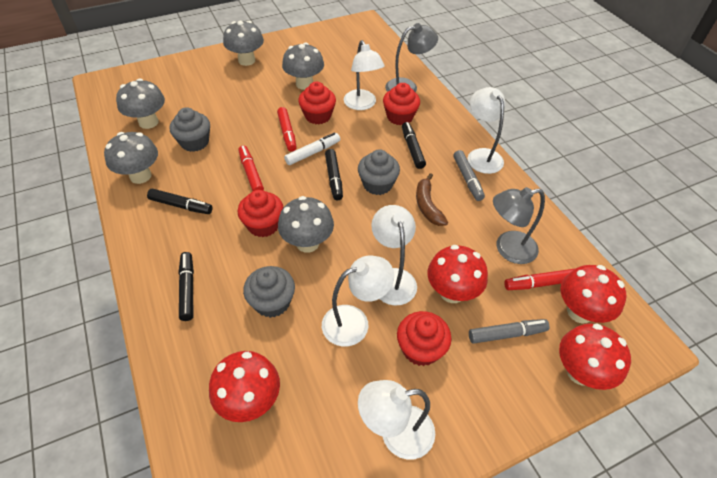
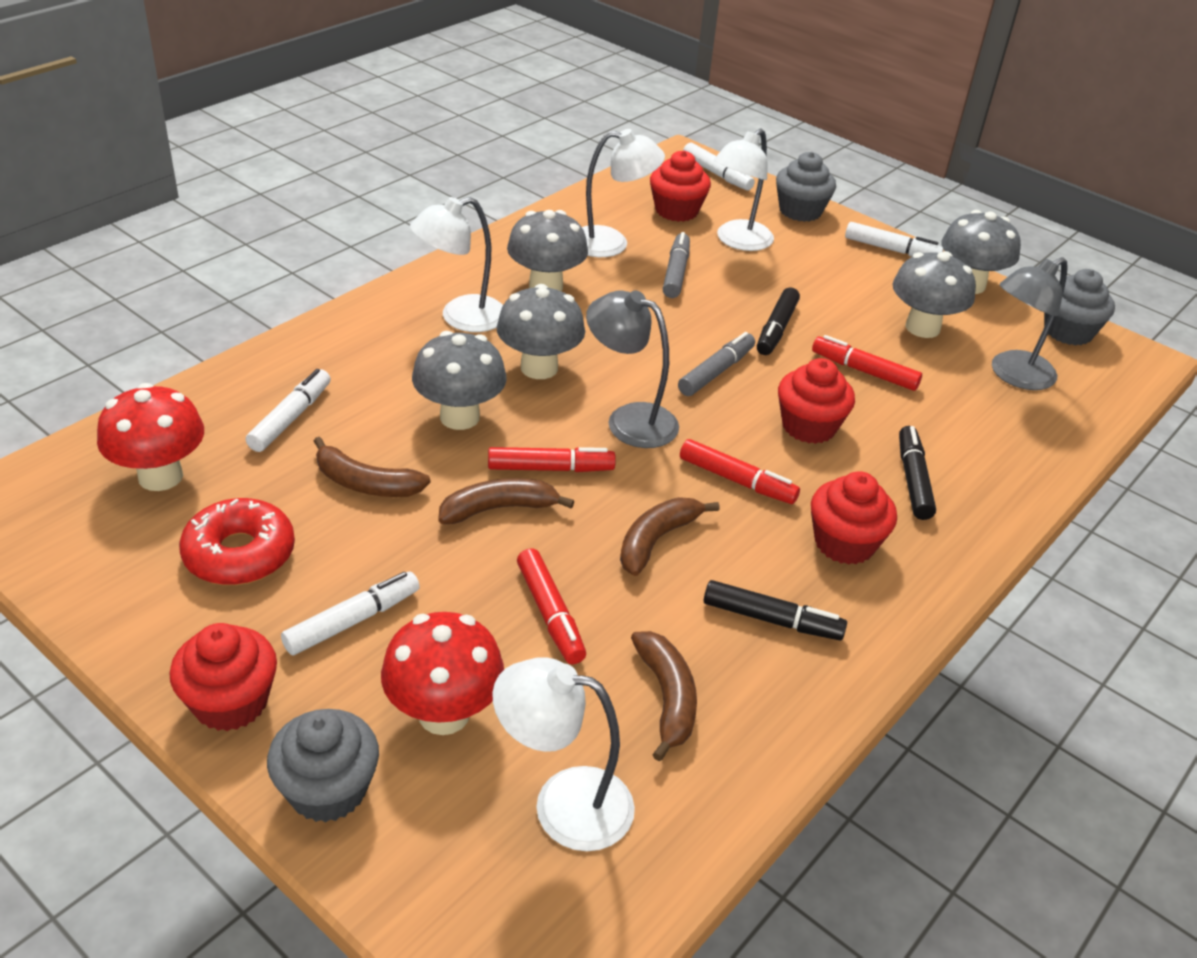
black marker: 4 -> 3
brown banana: 1 -> 4
red donut: 0 -> 1
red marker: 3 -> 4
red mushroom: 4 -> 2
white lamp: 5 -> 4
white marker: 1 -> 4

